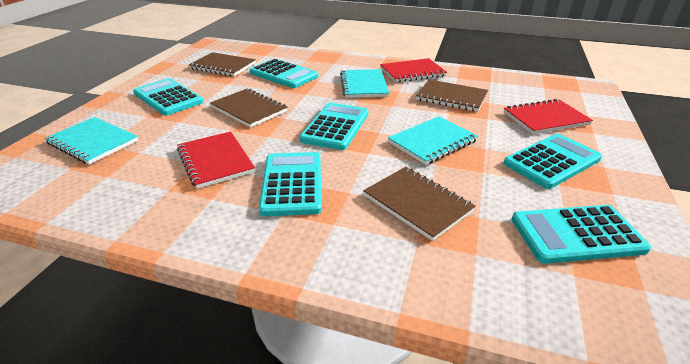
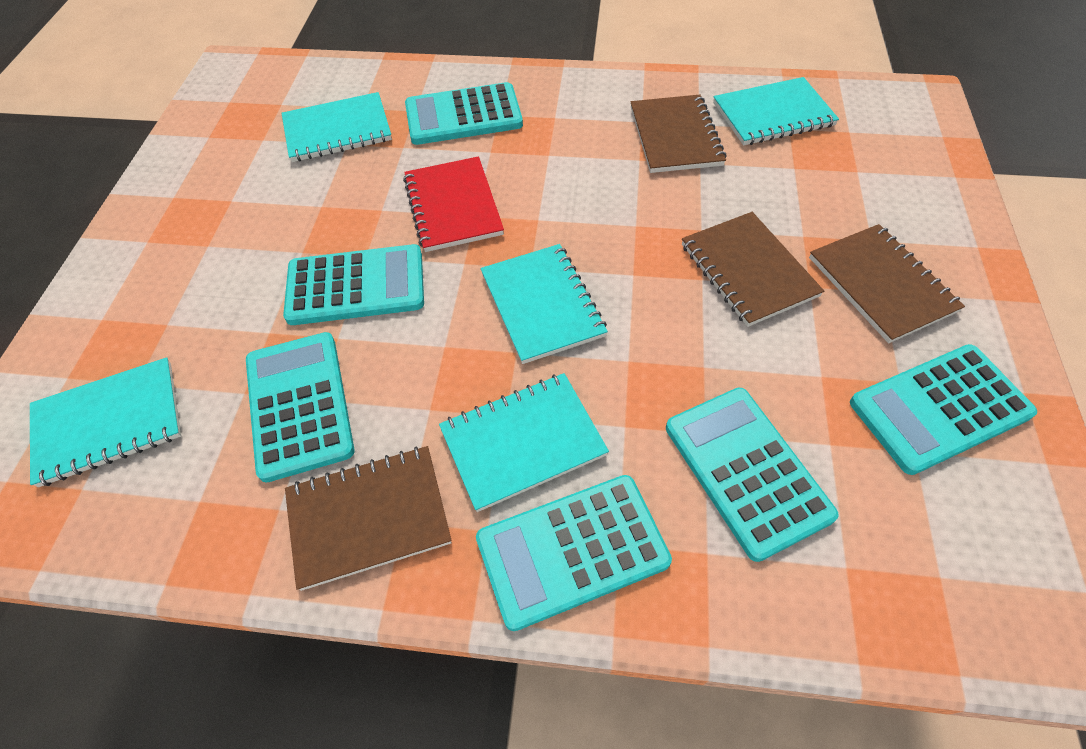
red notebook: 3 -> 1
turquoise notebook: 3 -> 5

